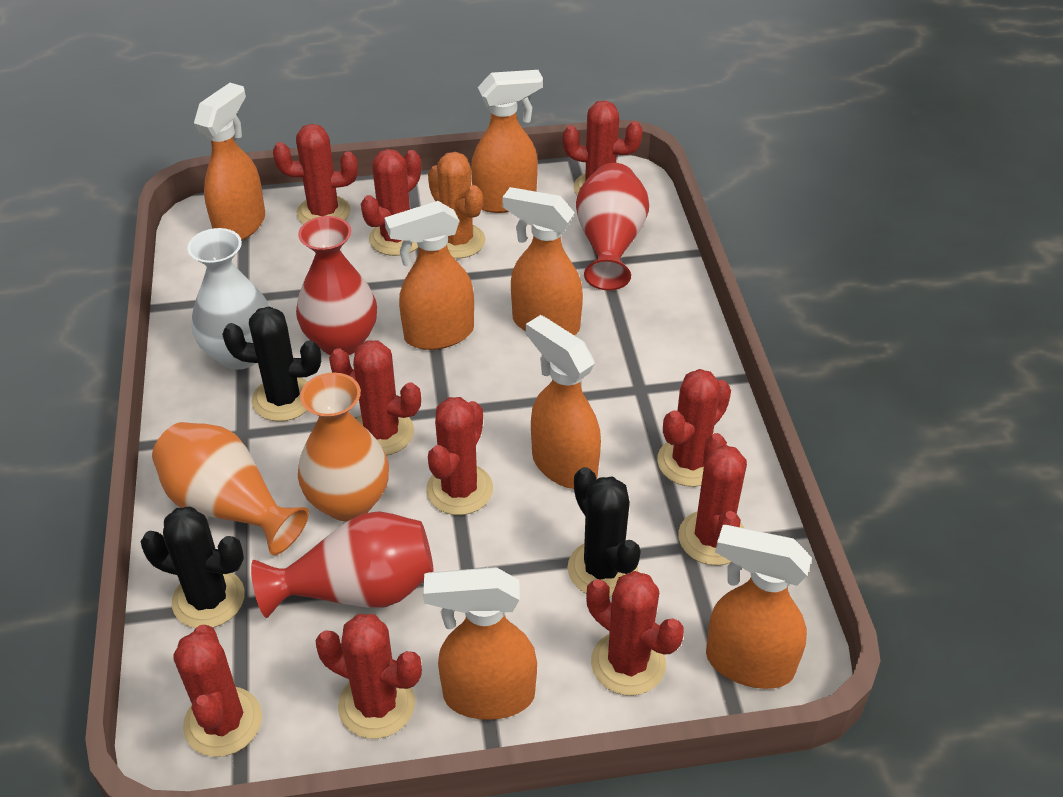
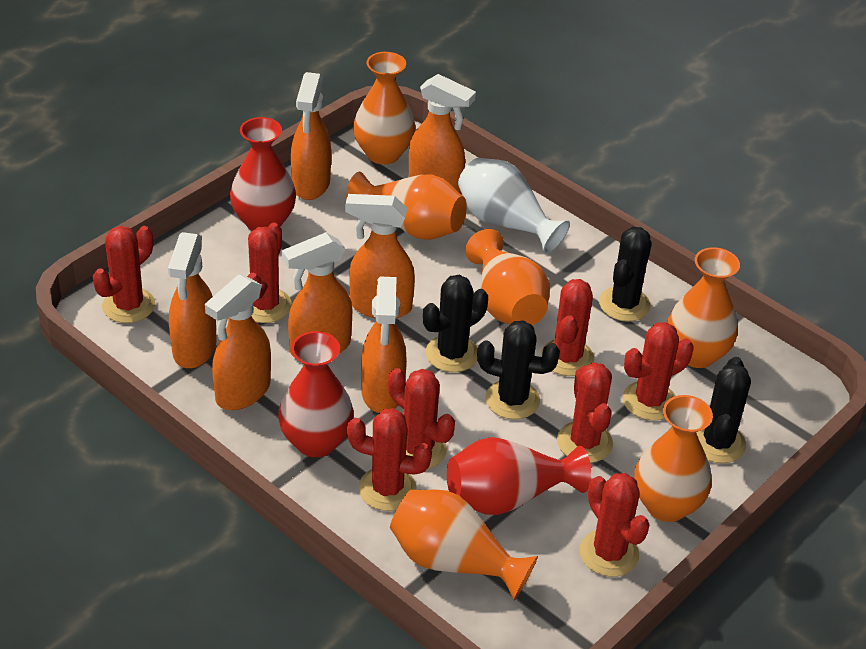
black cactus: 3 -> 4
orange cactus: 1 -> 0
orange vase: 2 -> 6
red cactus: 10 -> 8

